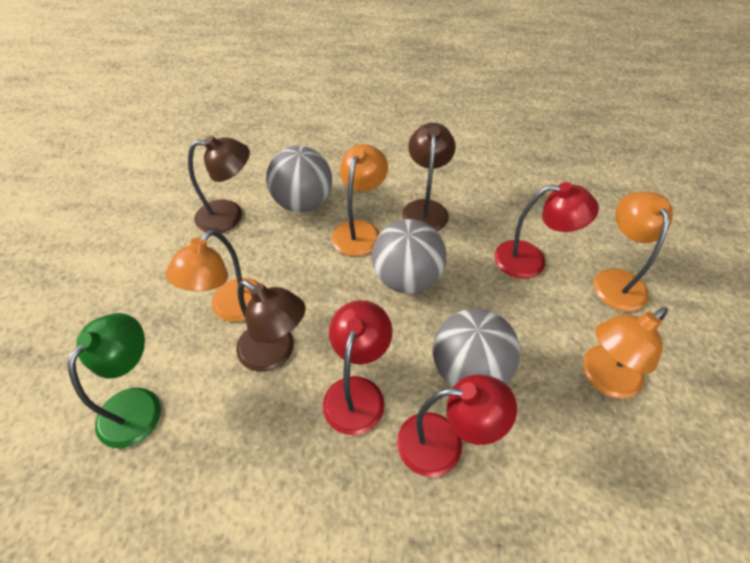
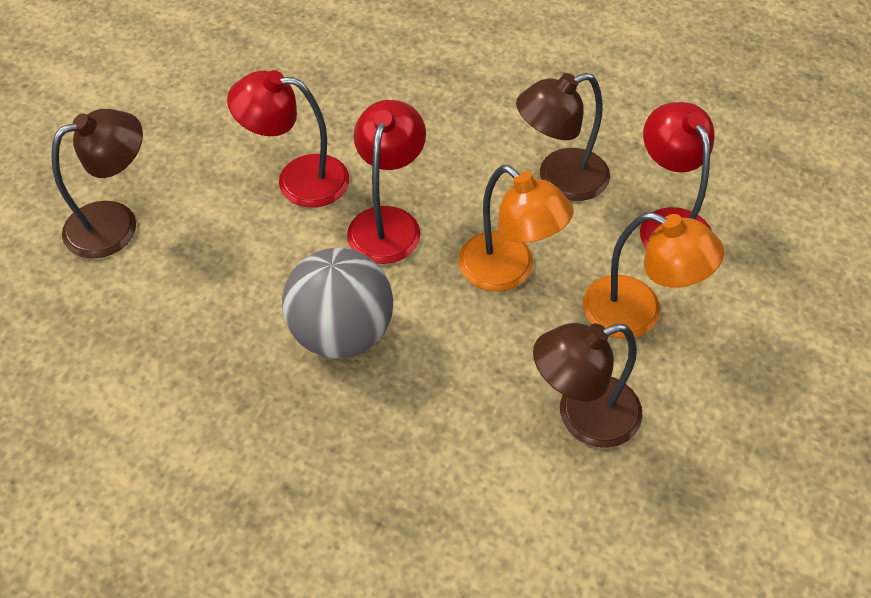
green lamp: 1 -> 0
grey ball: 3 -> 1
orange lamp: 4 -> 2

